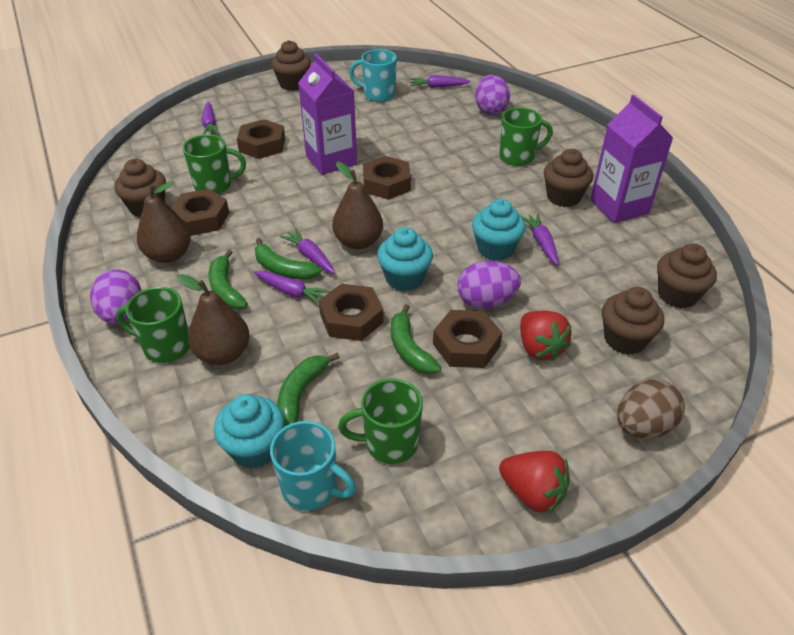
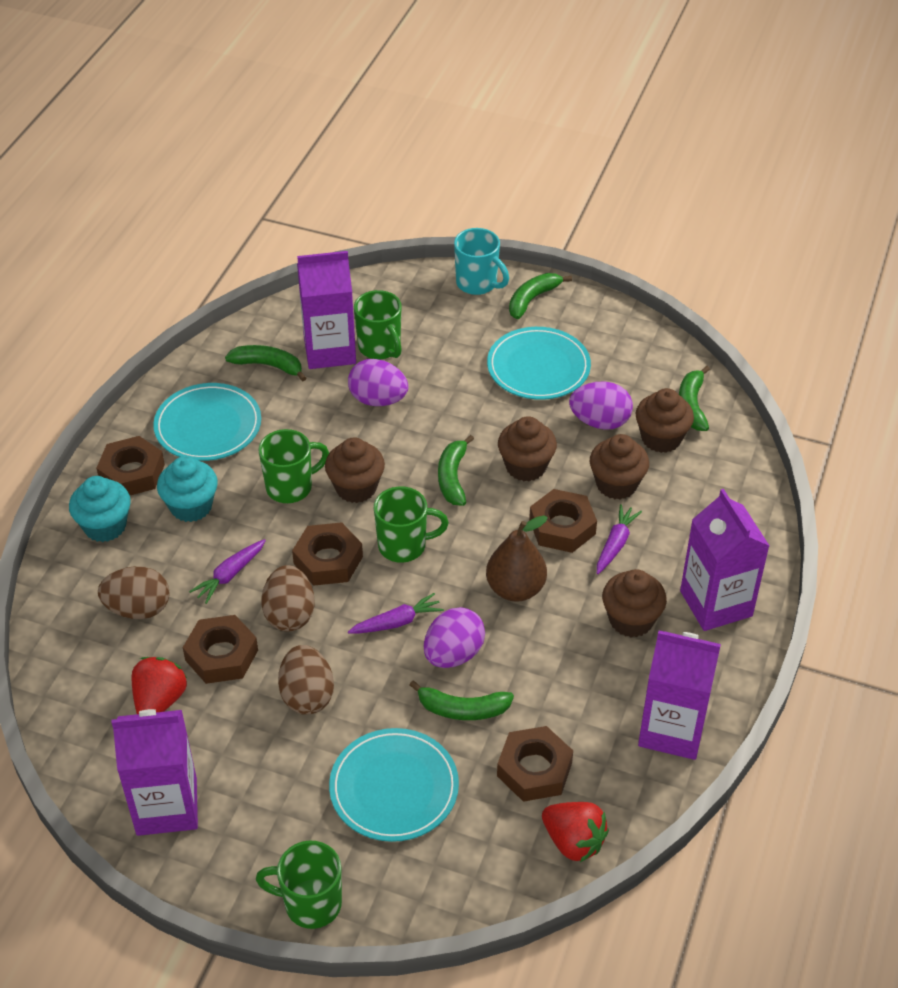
brown egg: 1 -> 3
brown pear: 3 -> 1
green banana: 4 -> 5
purple carrot: 5 -> 3
purple carton: 2 -> 4
turquoise cupcake: 3 -> 2
turquoise mug: 2 -> 1
turquoise plate: 0 -> 3

